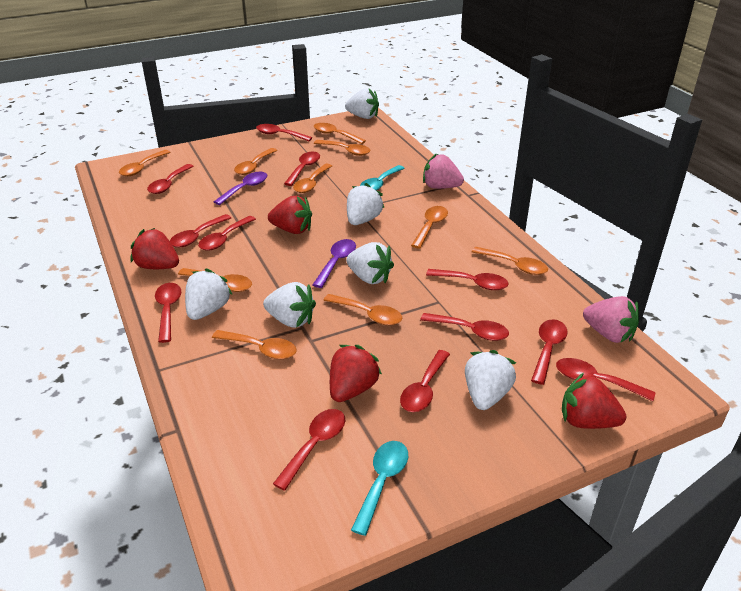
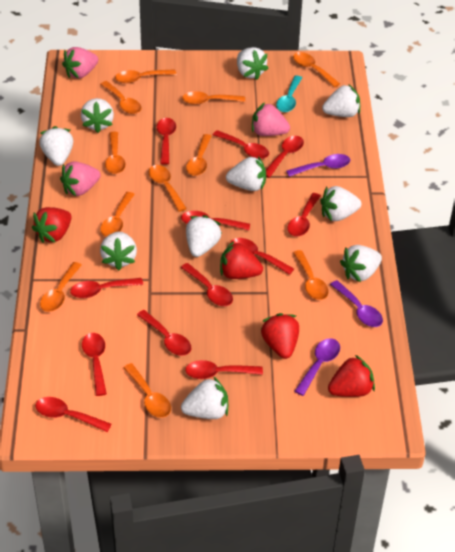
orange spoon: 10 -> 11
pink strawberry: 2 -> 3
purple spoon: 2 -> 3
turquoise spoon: 2 -> 1
white strawberry: 6 -> 10

